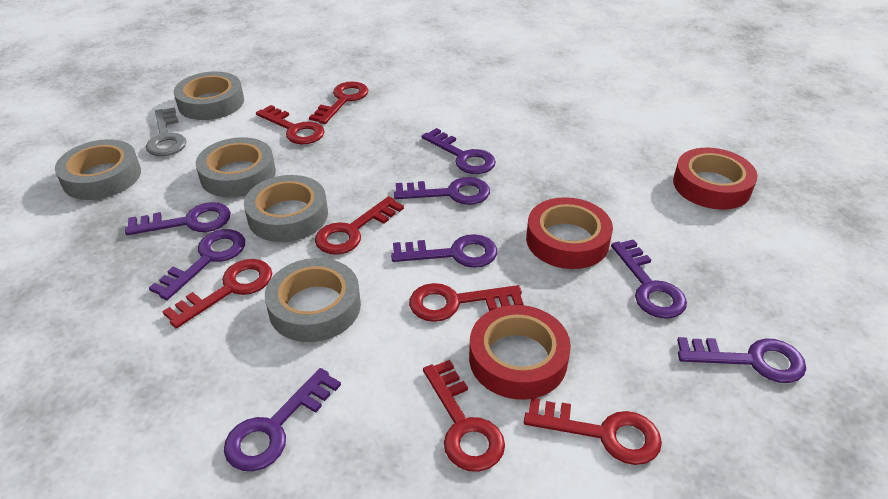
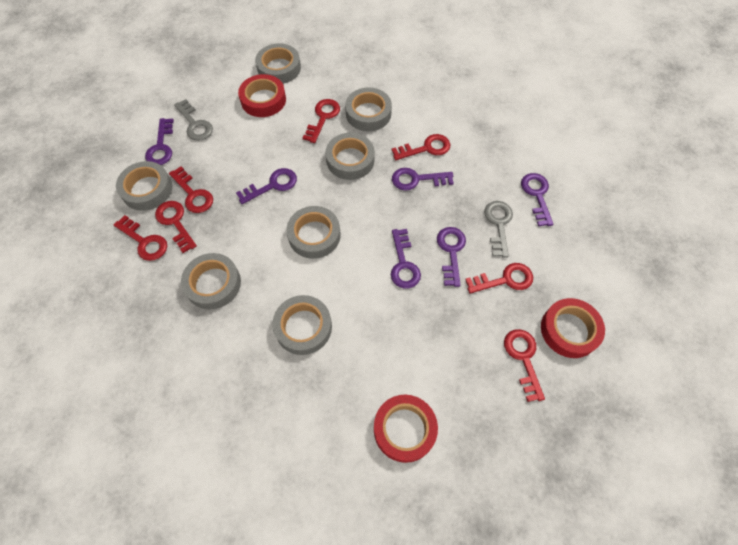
grey key: 1 -> 2
grey tape: 5 -> 7
purple key: 8 -> 6

